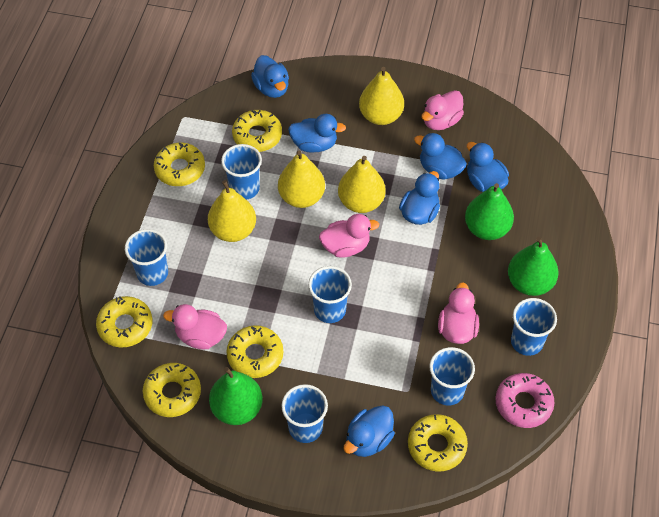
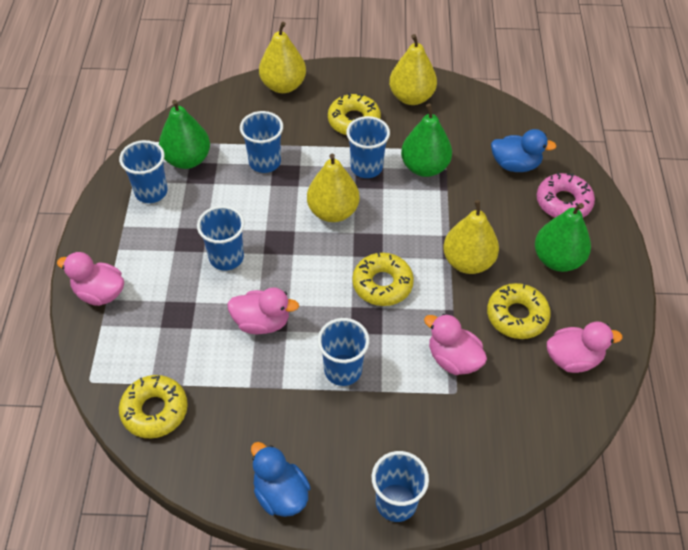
blue duck: 6 -> 2
yellow donut: 6 -> 4

